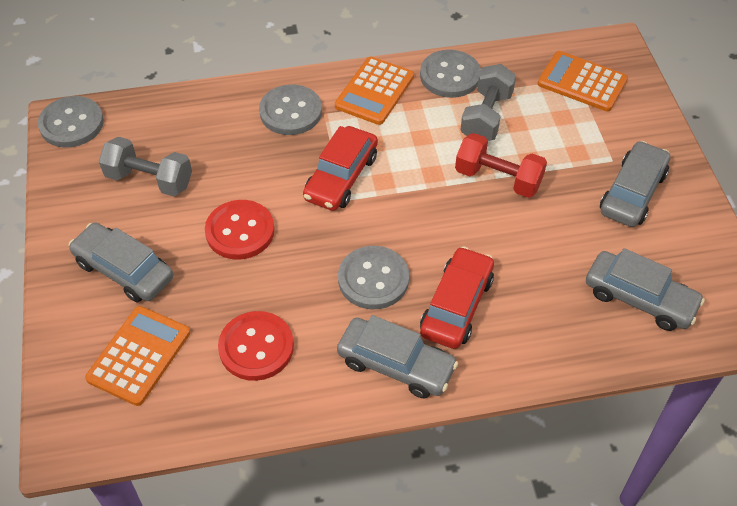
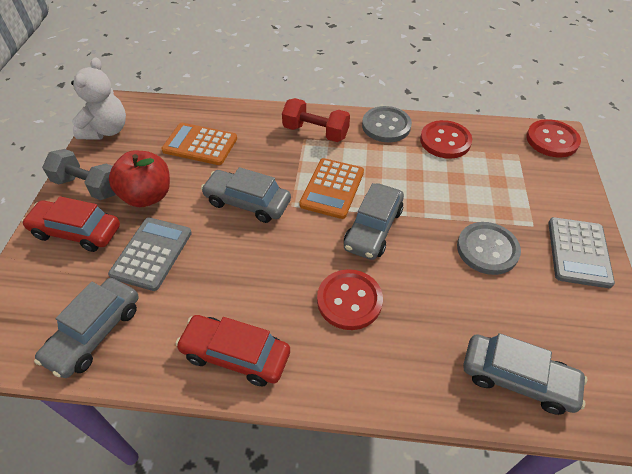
grey button: 4 -> 2
grey calculator: 0 -> 2
grey dumbbell: 2 -> 1
orange calculator: 3 -> 2
red apple: 0 -> 1
red button: 2 -> 3
white teddy bear: 0 -> 1

